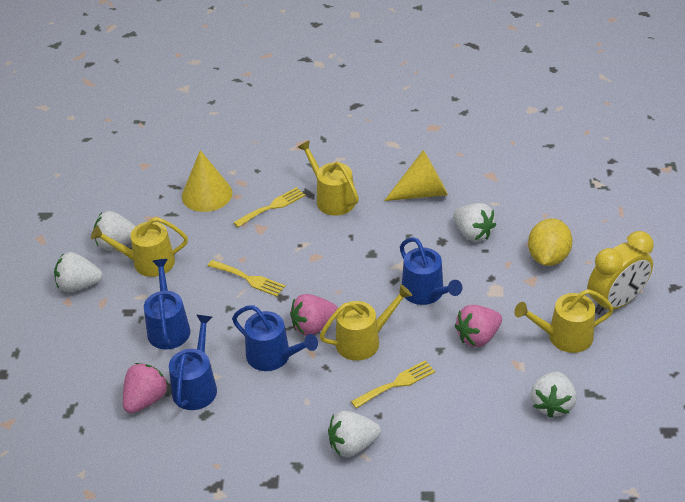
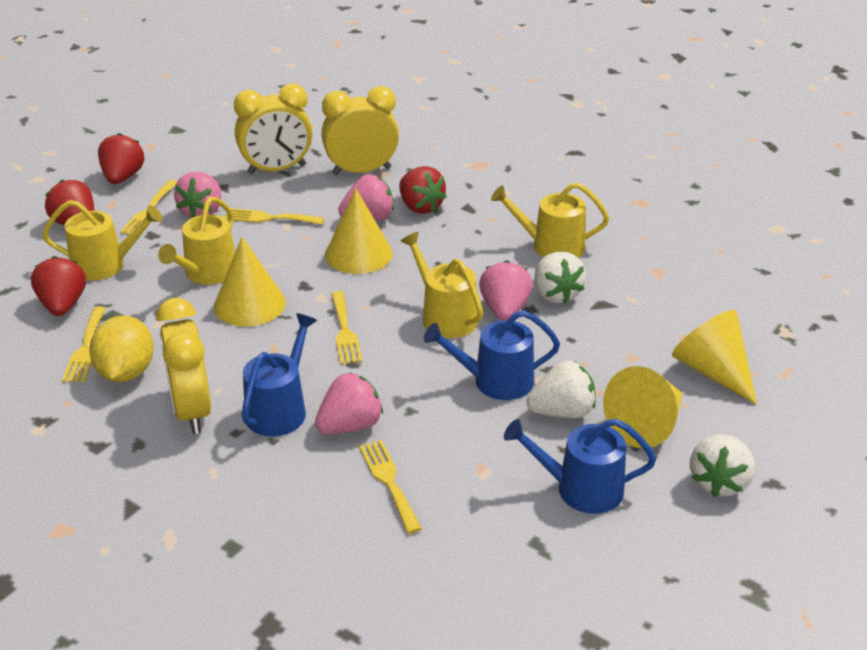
blue watering can: 4 -> 3
pink strawberry: 3 -> 4
red strawberry: 0 -> 4
white strawberry: 5 -> 3
yellow clock: 1 -> 3
yellow cone: 2 -> 4
yellow fork: 3 -> 5

